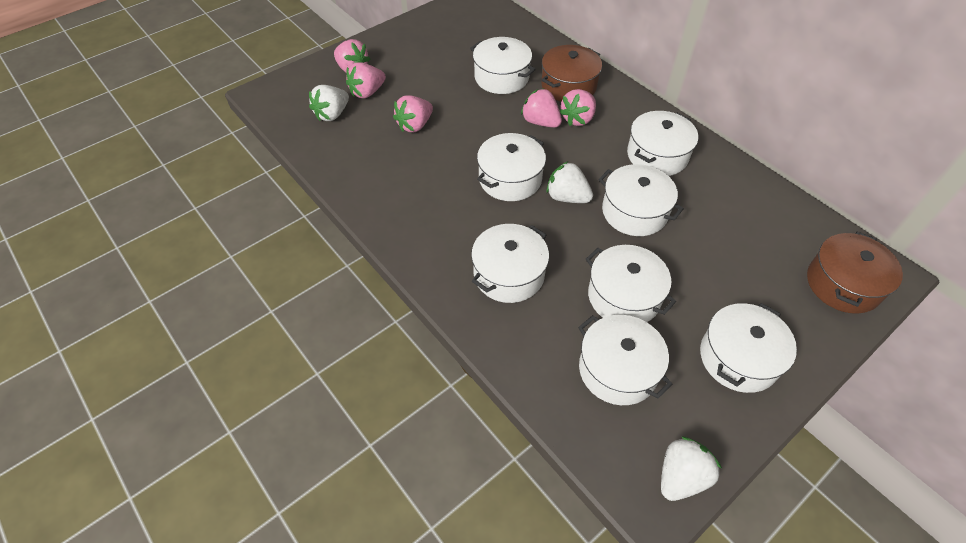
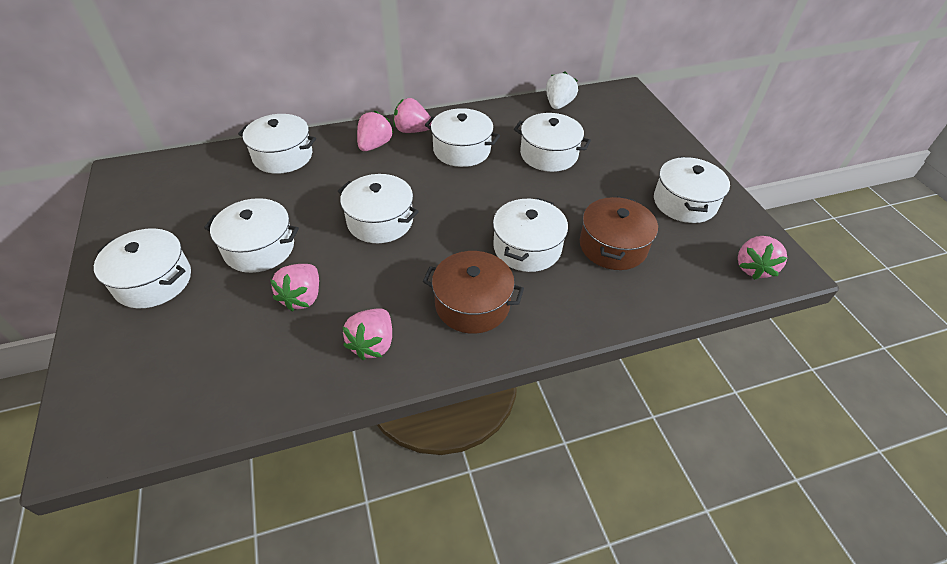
white strawberry: 3 -> 1

